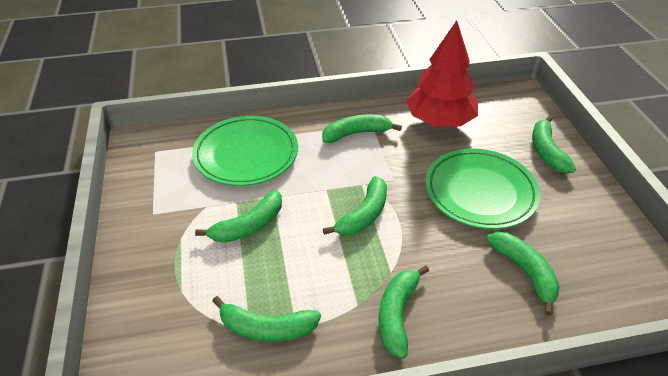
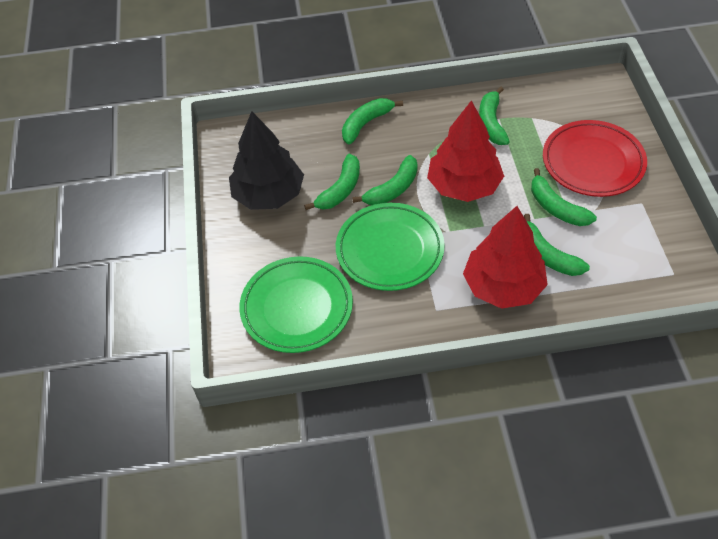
black tree: 0 -> 1
green banana: 7 -> 6
red plate: 0 -> 1
red tree: 1 -> 2

